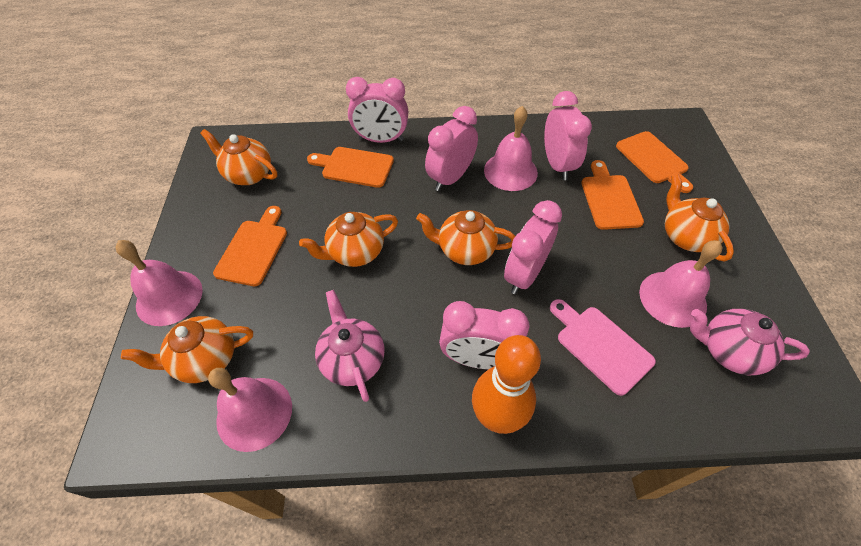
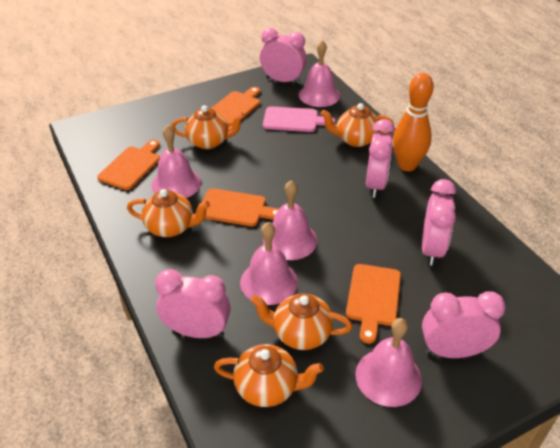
pink bell: 4 -> 5
pink teapot: 2 -> 0

